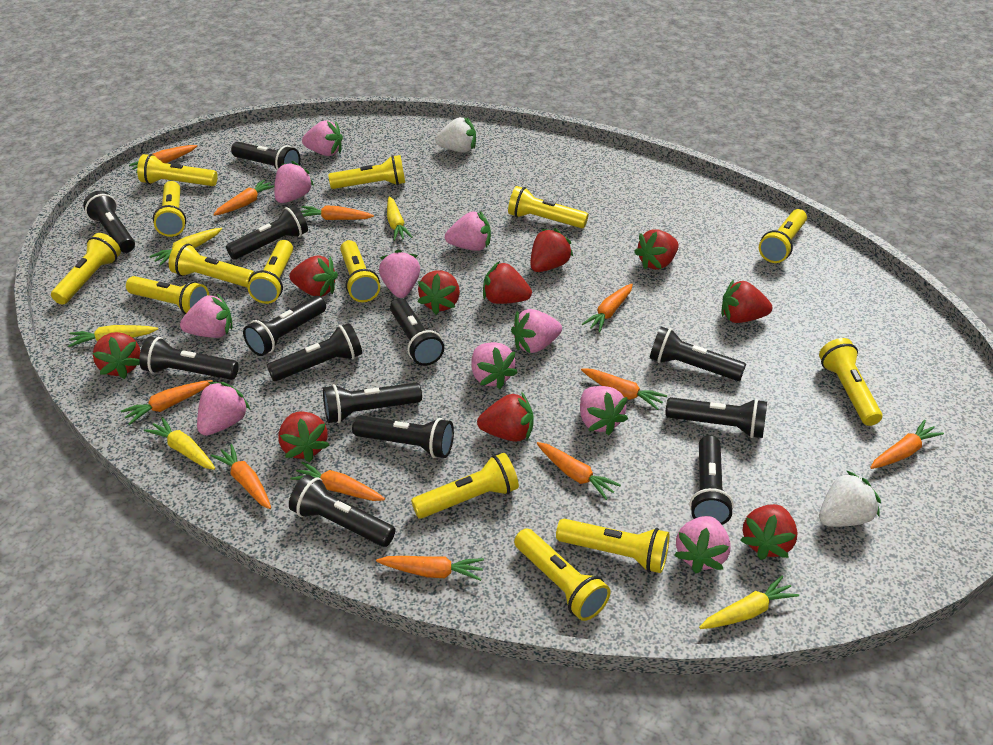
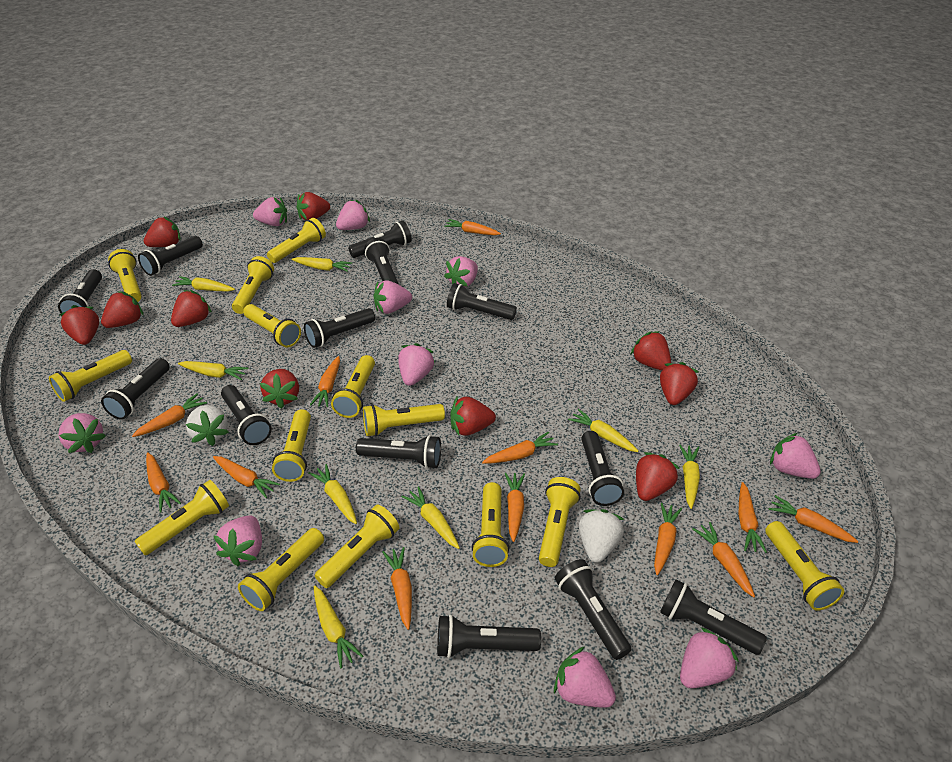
orange carrot: 11 -> 12
yellow carrot: 5 -> 8

